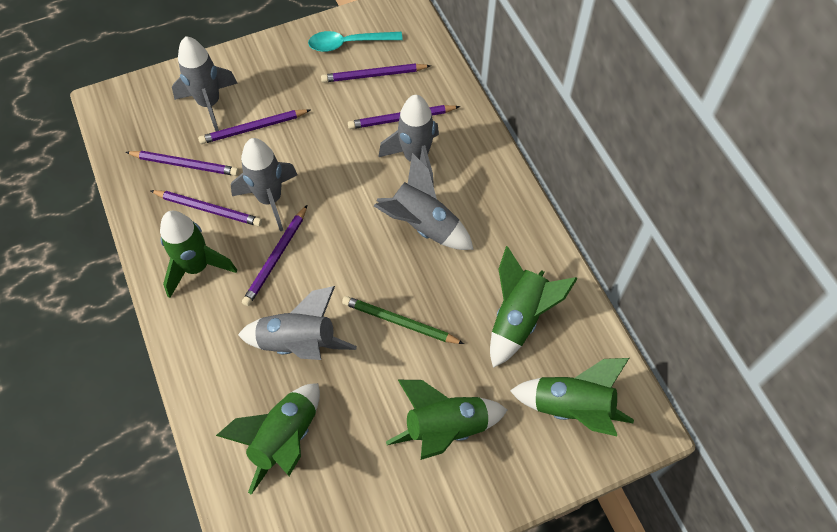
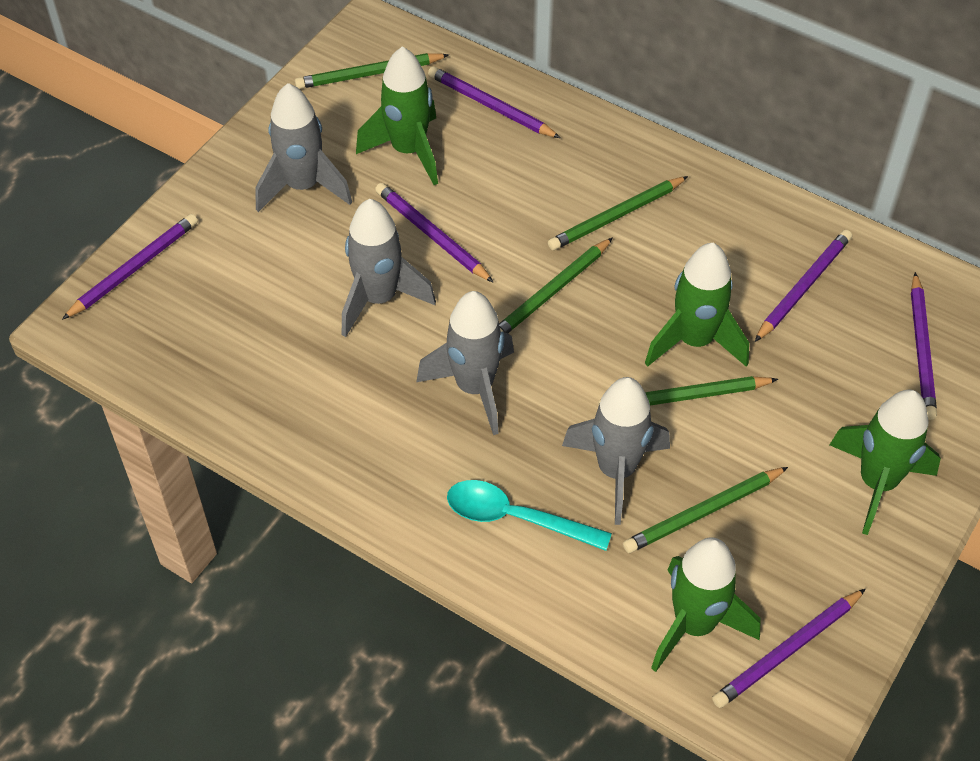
green pencil: 1 -> 5
green rocket: 5 -> 4
grey rocket: 5 -> 4

